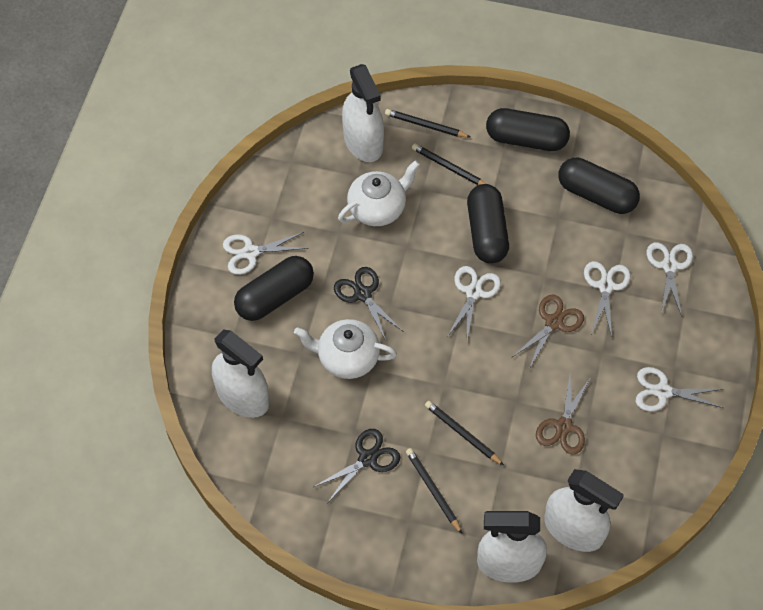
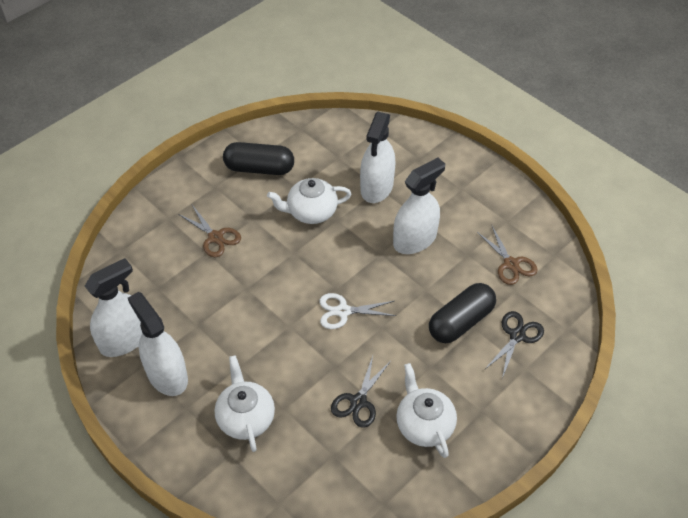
black capsule: 4 -> 2
black pencil: 4 -> 0
white scissors: 5 -> 1
white teapot: 2 -> 3

